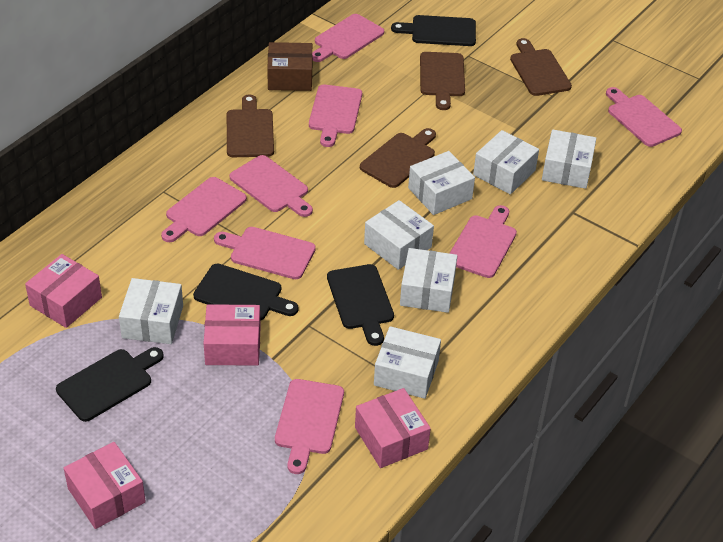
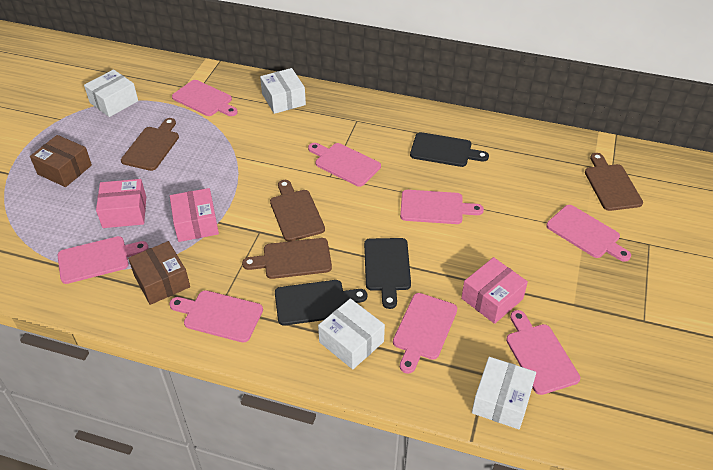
black cutting board: 4 -> 3
brown box: 1 -> 2
pink box: 4 -> 3
white box: 7 -> 4

